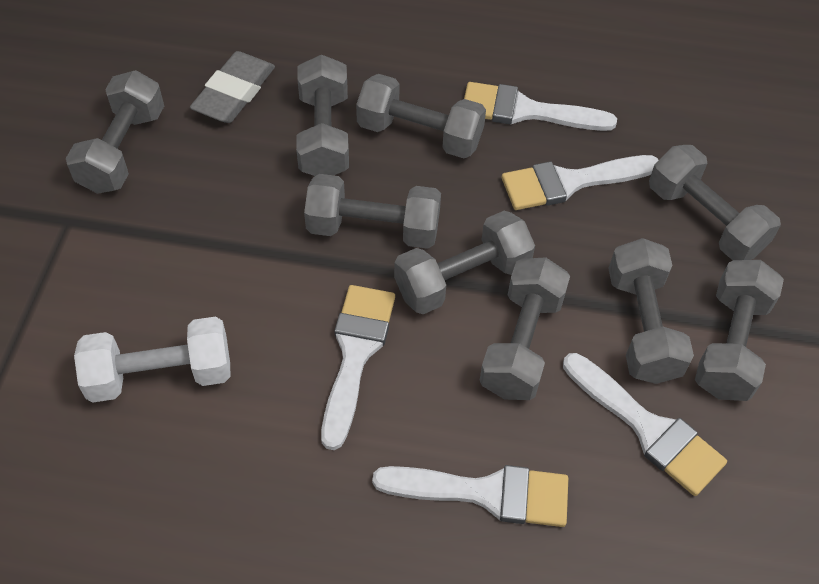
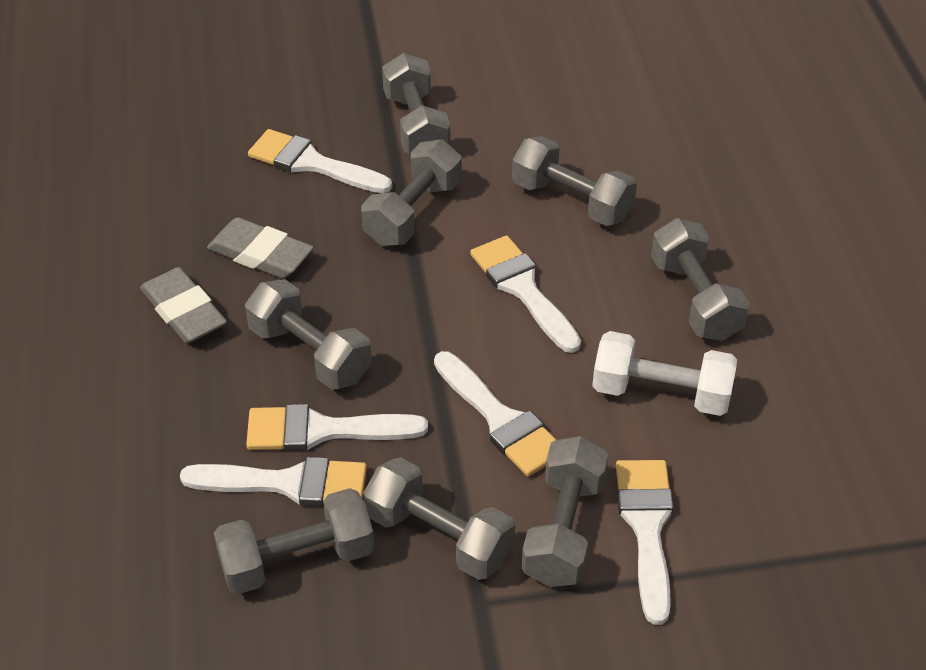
grey dumbbell: 9 -> 8
grey eraser: 1 -> 2
white brush: 5 -> 6

